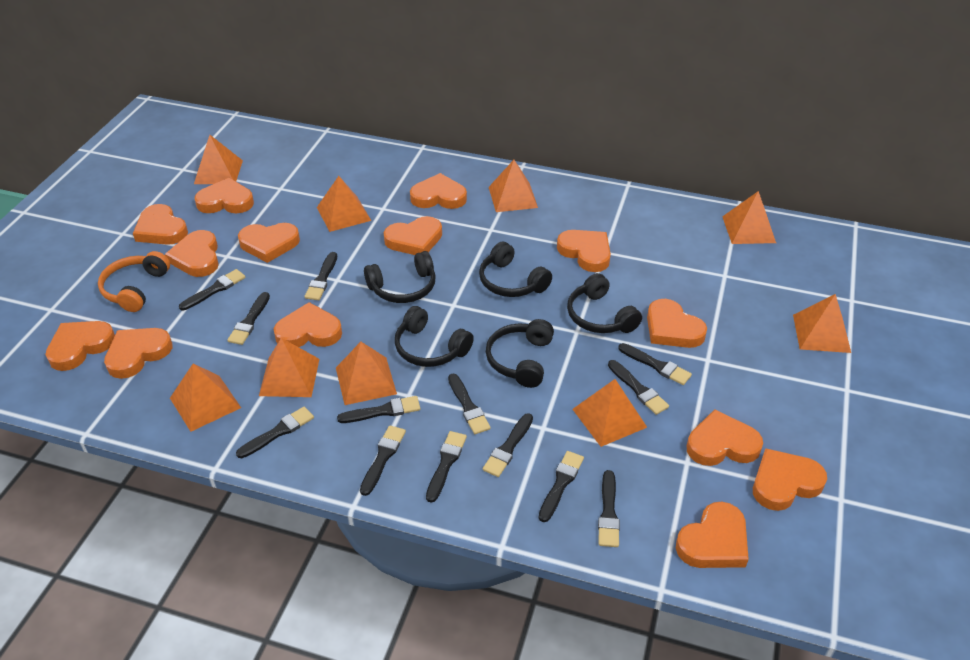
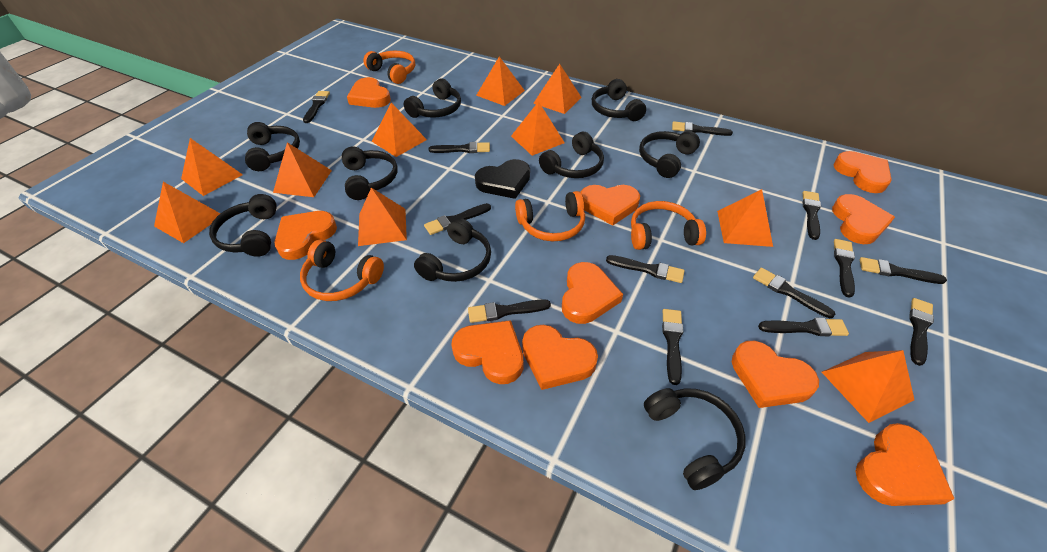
black headphones: 5 -> 9
black heart: 0 -> 1
orange headphones: 1 -> 4
orange heart: 14 -> 10
orange pyramid: 9 -> 10

